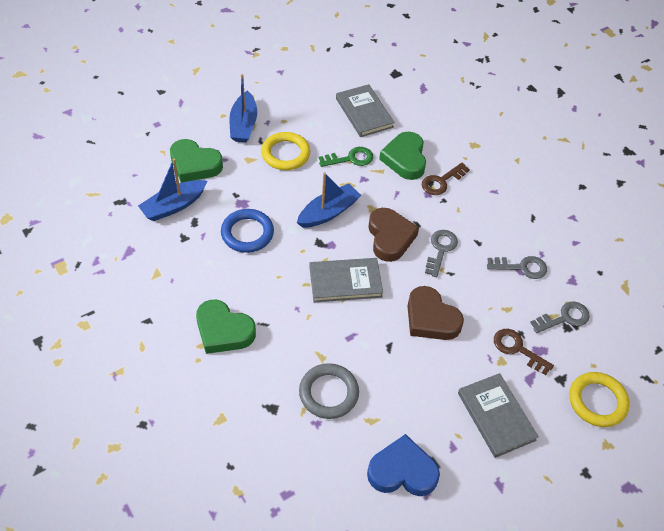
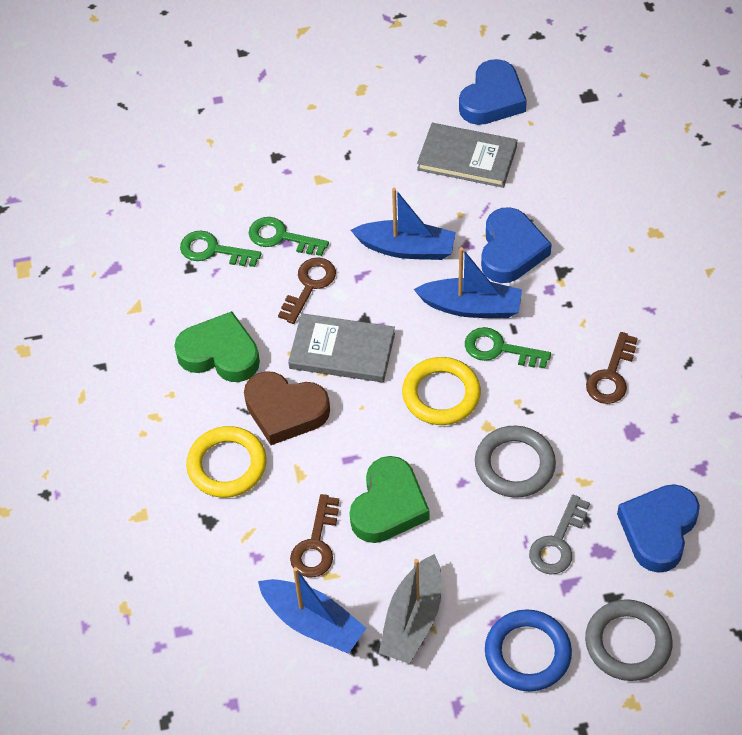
blue heart: 1 -> 3
brown heart: 2 -> 1
brown key: 2 -> 3
green heart: 3 -> 2
green key: 1 -> 3
grey boat: 0 -> 1
grey book: 3 -> 2
grey key: 3 -> 1
grey ring: 1 -> 2

